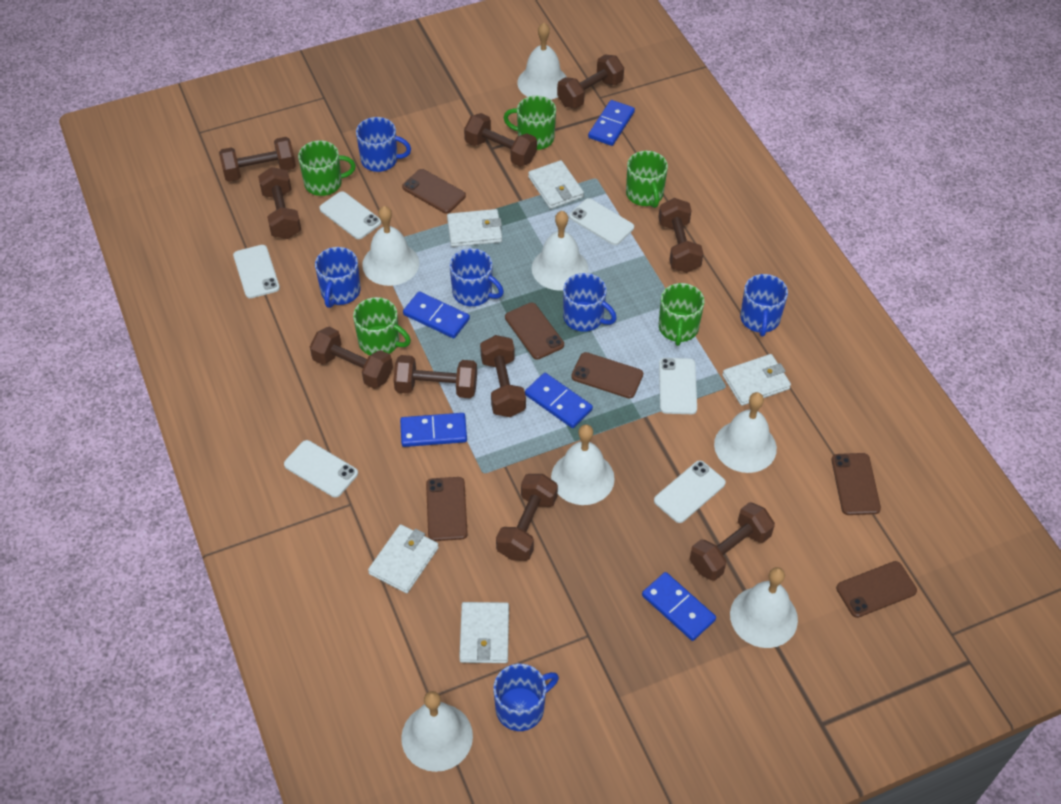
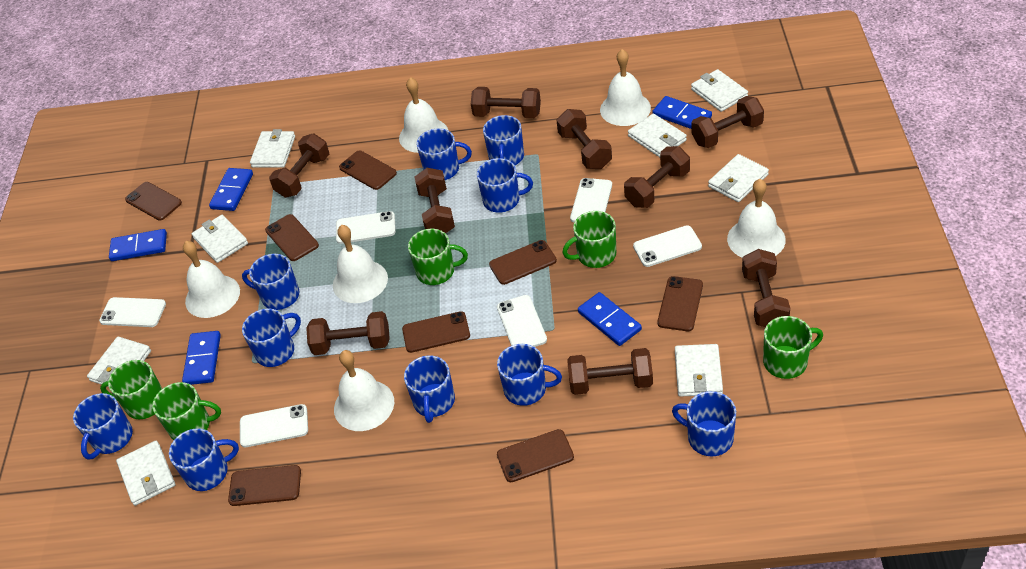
blue mug: 6 -> 10
brown dumbbell: 10 -> 9
brown phone: 6 -> 8
white bell: 7 -> 6
white wallet: 5 -> 8

